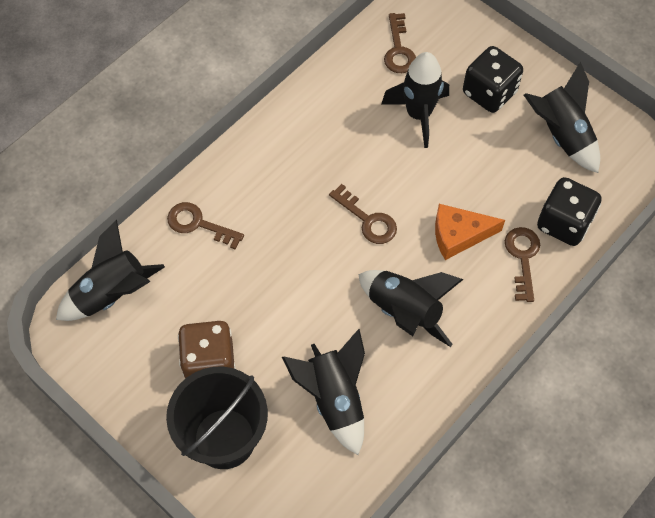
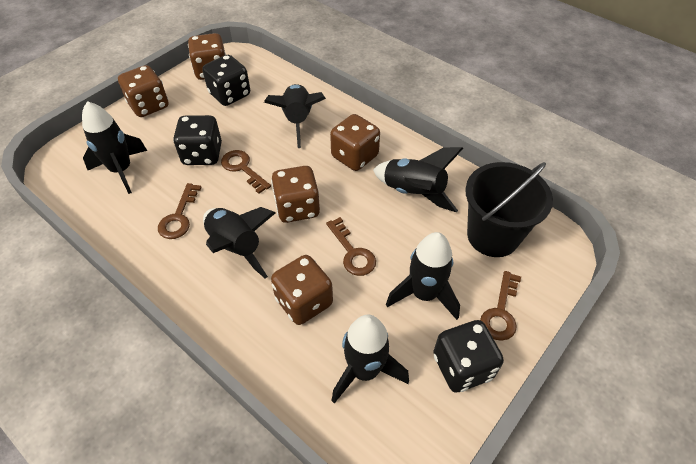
black dice: 2 -> 3
black rocket: 5 -> 6
brown dice: 1 -> 5
orange cheese: 1 -> 0

